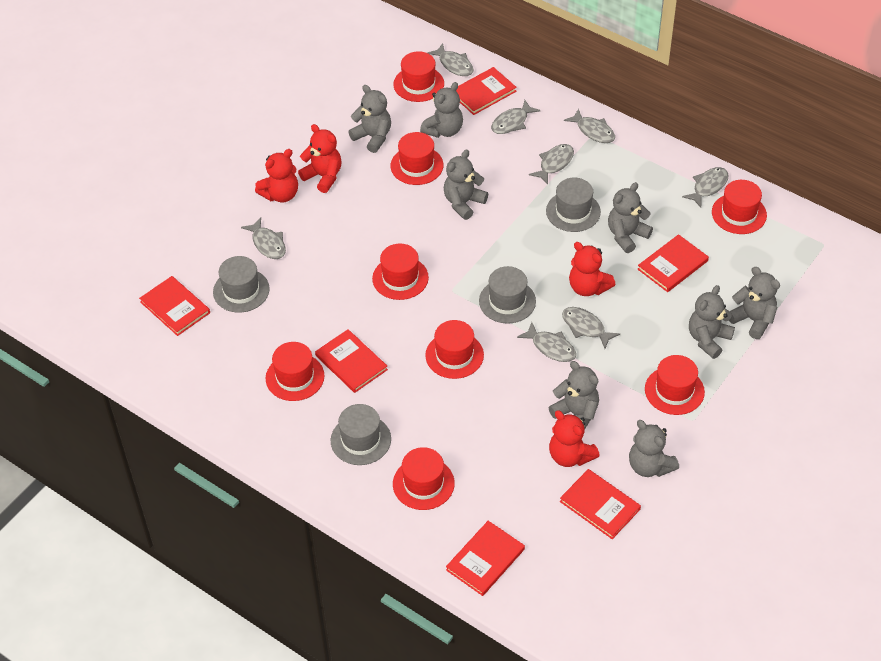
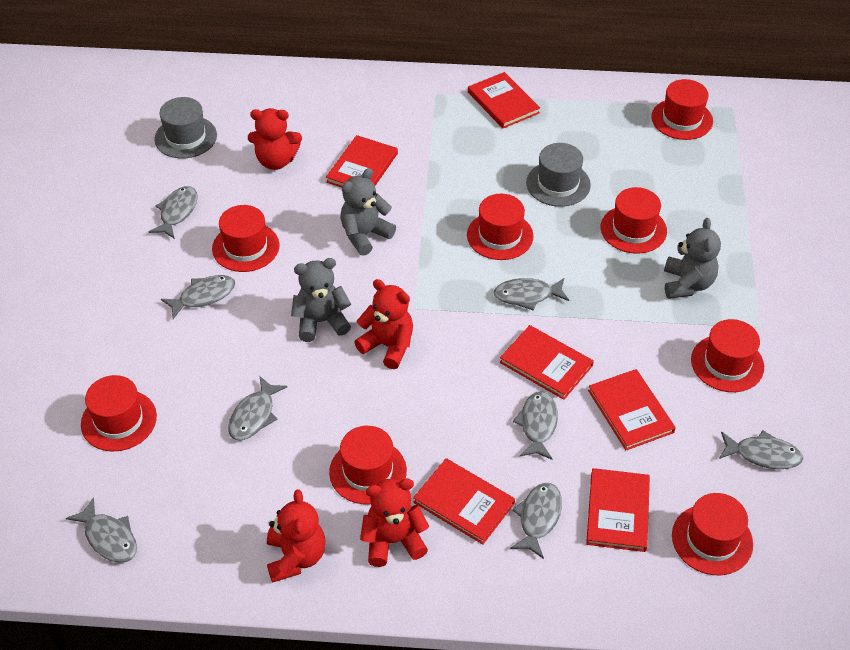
grey hat: 4 -> 2
grey teddy bear: 8 -> 3

